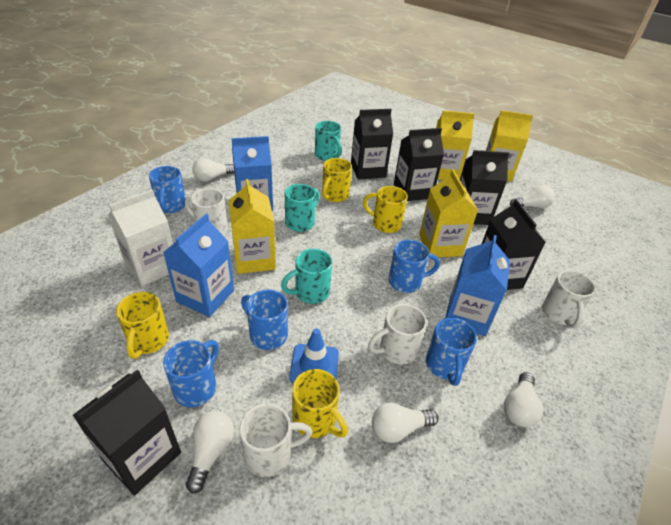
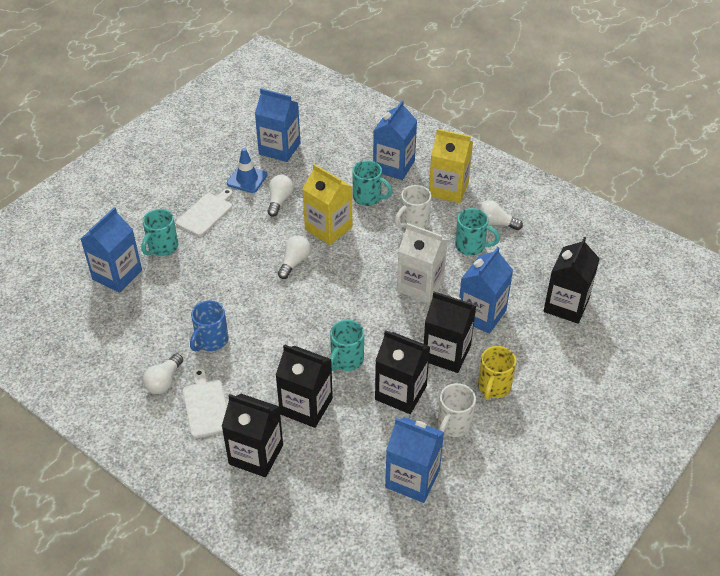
blue carton: 3 -> 5
blue mug: 5 -> 1
turquoise mug: 3 -> 4
white cutting board: 0 -> 2
white light bulb: 5 -> 4
white mug: 4 -> 2
yellow carton: 4 -> 2
yellow mug: 4 -> 1

